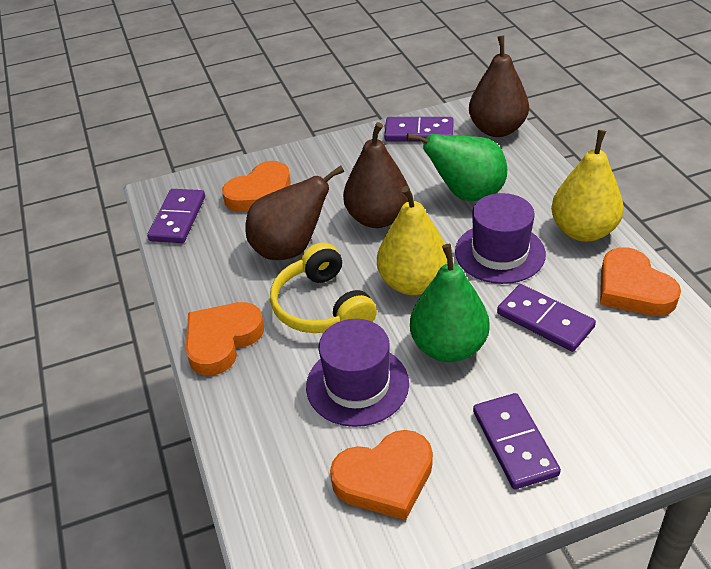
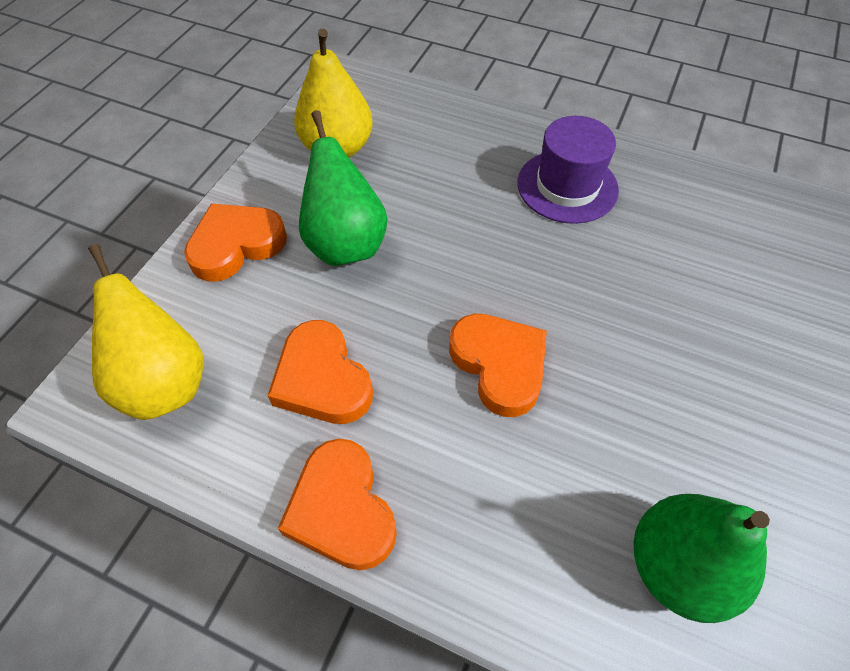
brown pear: 3 -> 0
purple domino: 4 -> 0
purple hat: 2 -> 1
yellow headphones: 1 -> 0

